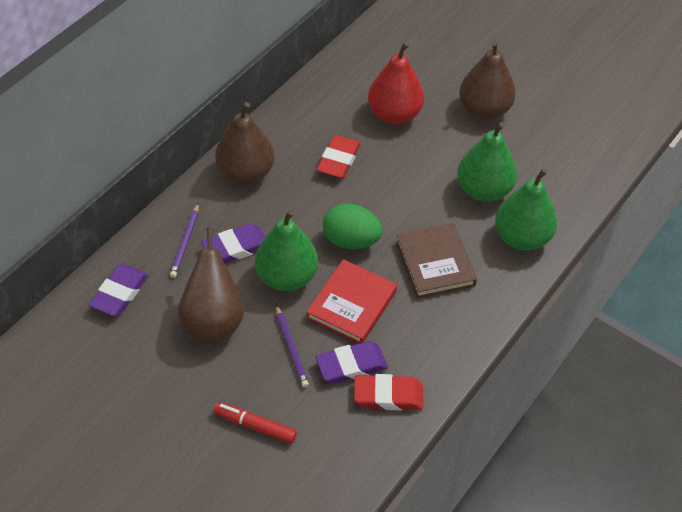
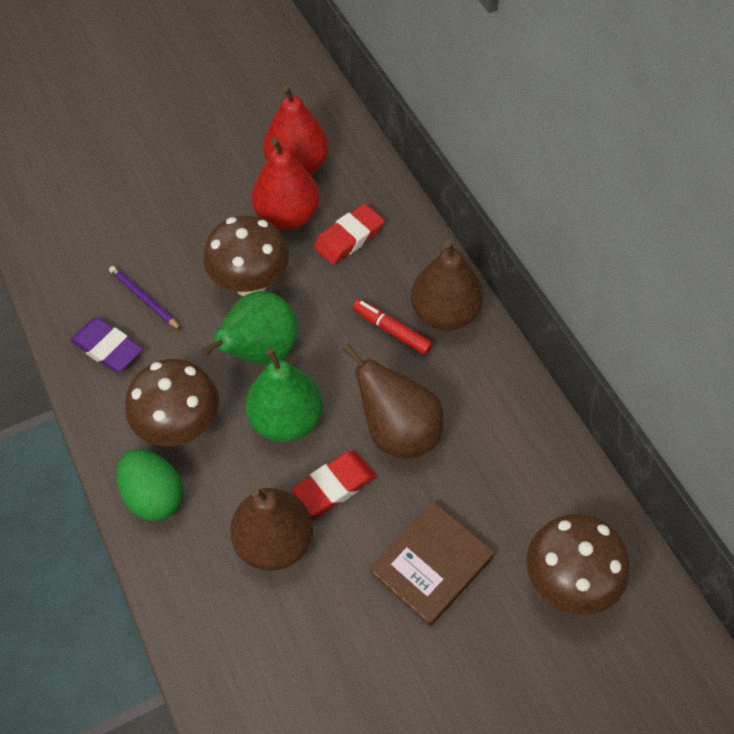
brown mushroom: 0 -> 3
green pear: 3 -> 2
purple eraser: 3 -> 1
purple pencil: 2 -> 1
red book: 1 -> 0
red pear: 1 -> 2

